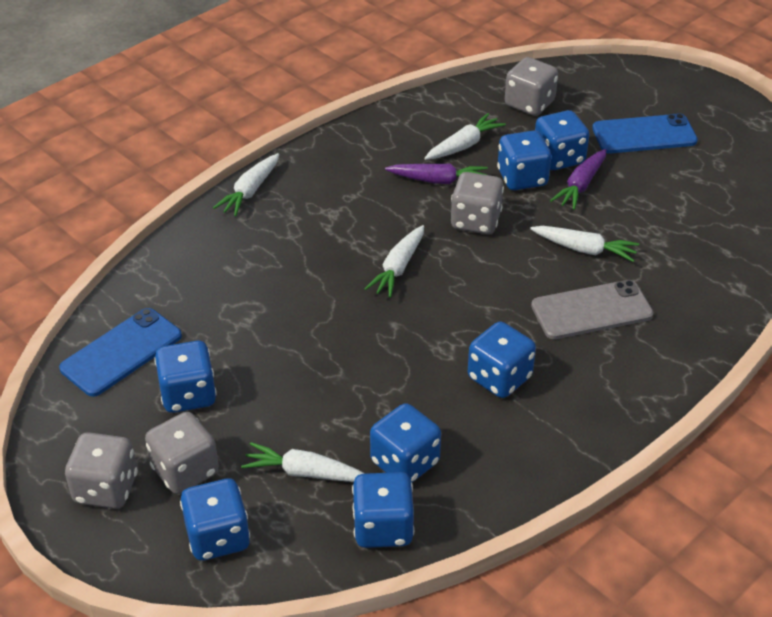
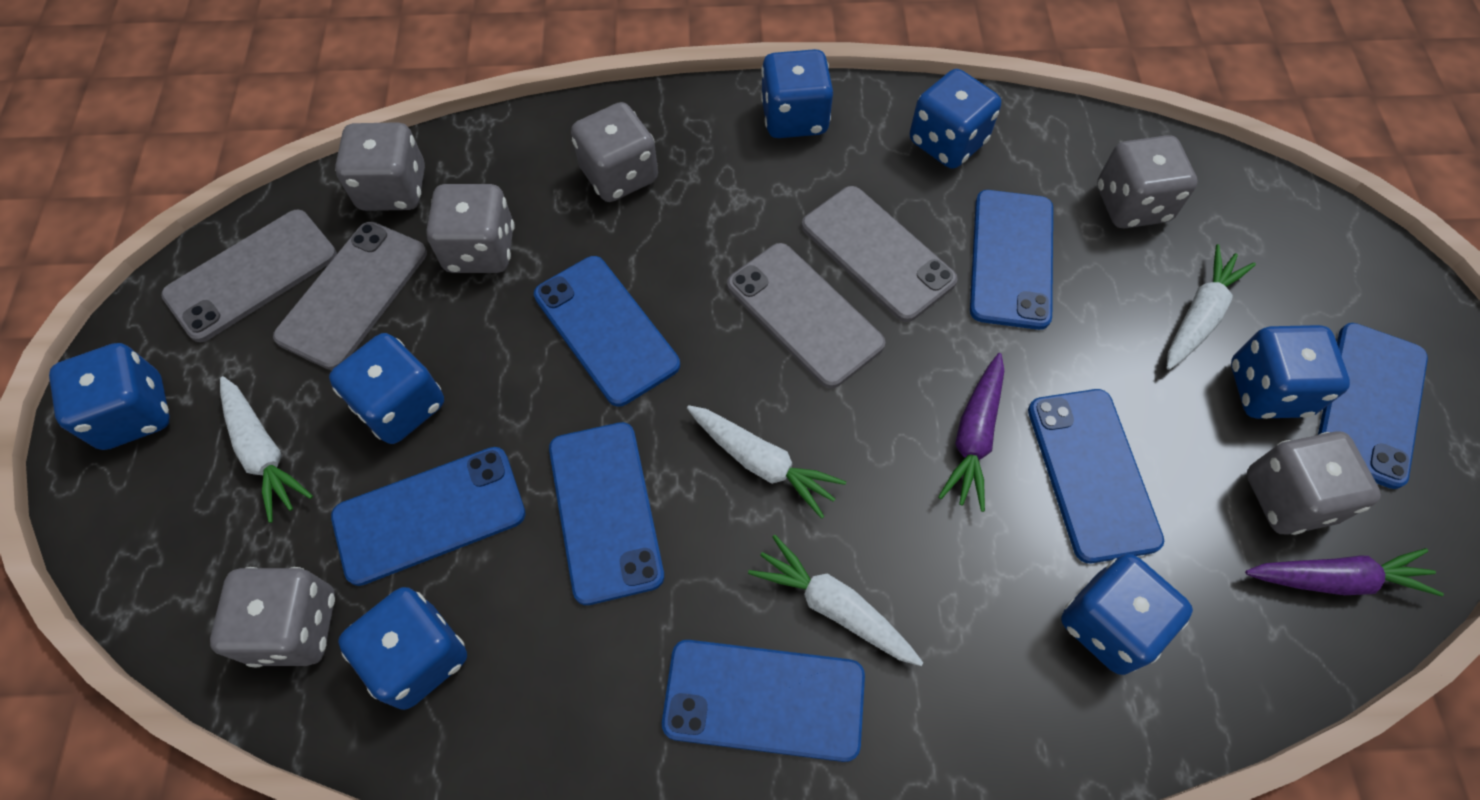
blue phone: 2 -> 7
grey dice: 4 -> 6
grey phone: 1 -> 4
white carrot: 5 -> 4

